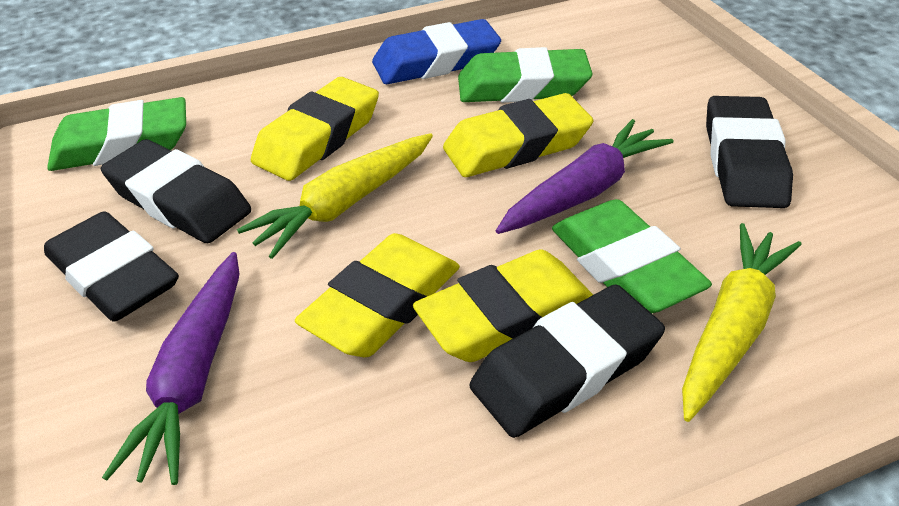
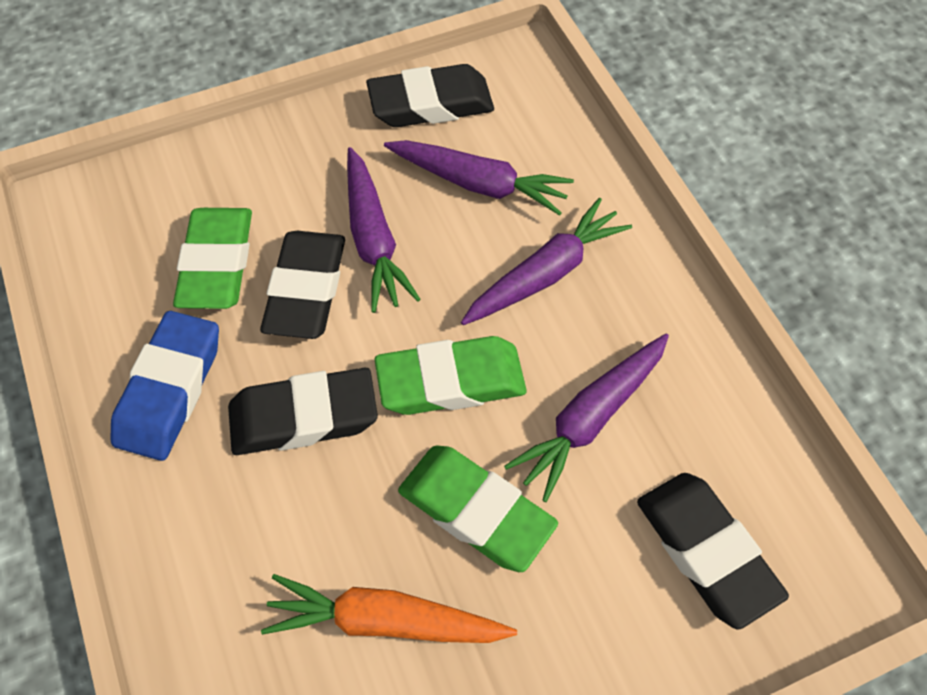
orange carrot: 0 -> 1
purple carrot: 2 -> 4
yellow carrot: 2 -> 0
yellow eraser: 4 -> 0

